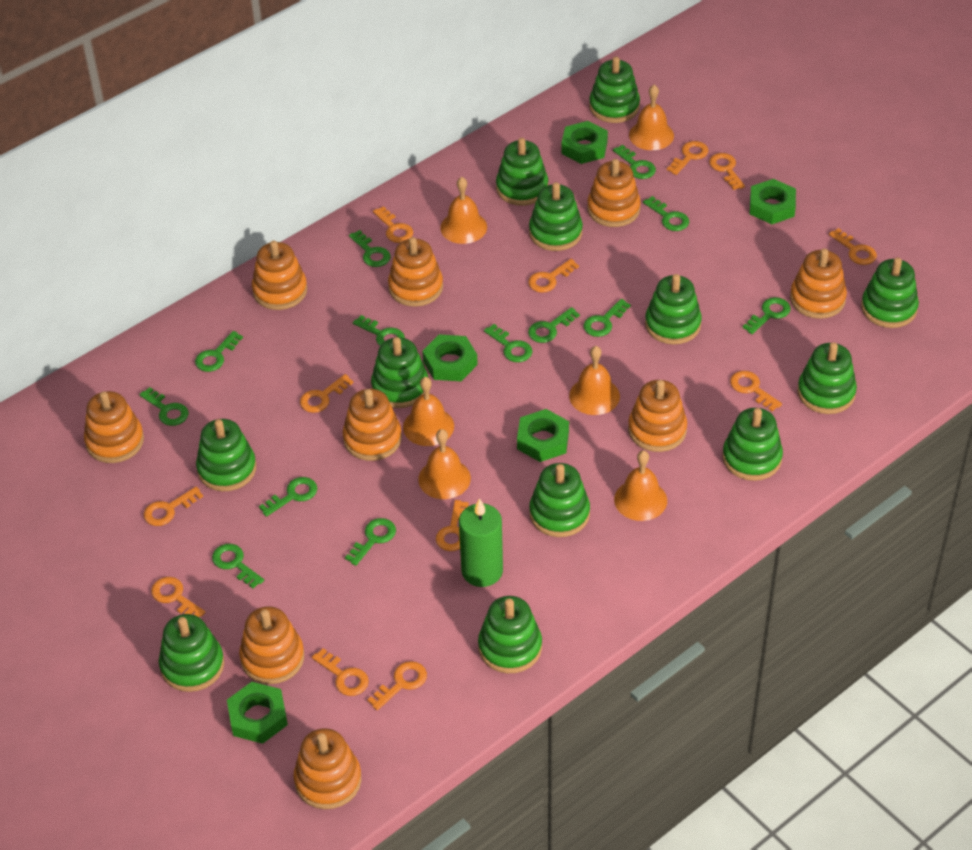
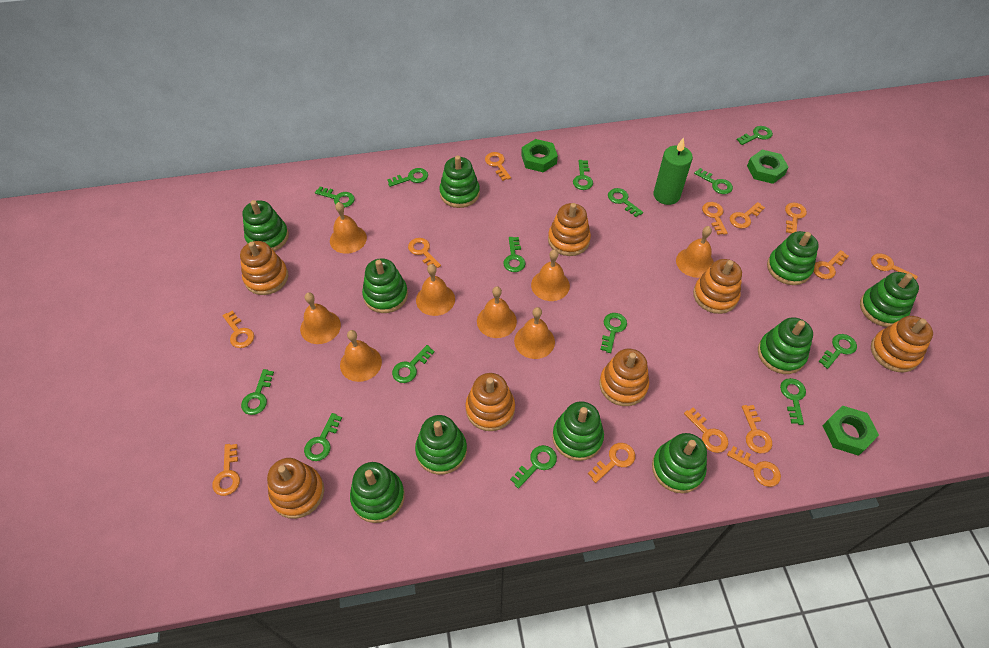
green key: 13 -> 14
green nut: 5 -> 3
green stacking toy: 12 -> 10
orange bell: 6 -> 8
orange key: 12 -> 13
orange stacking toy: 9 -> 7

